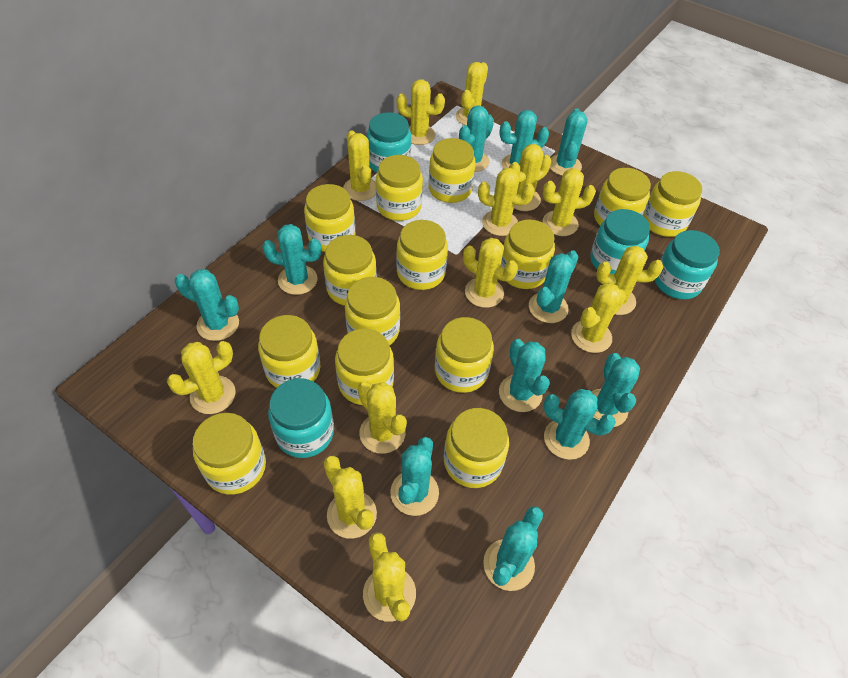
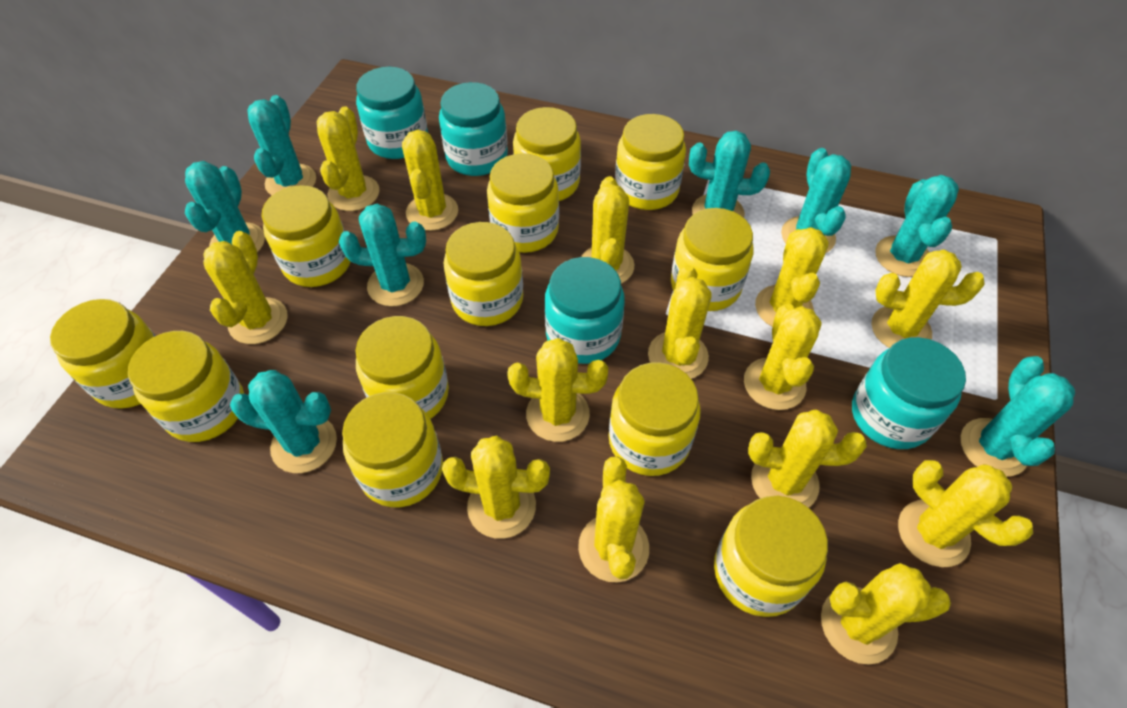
turquoise cactus: 11 -> 8
yellow cactus: 13 -> 14
yellow jar: 14 -> 12

